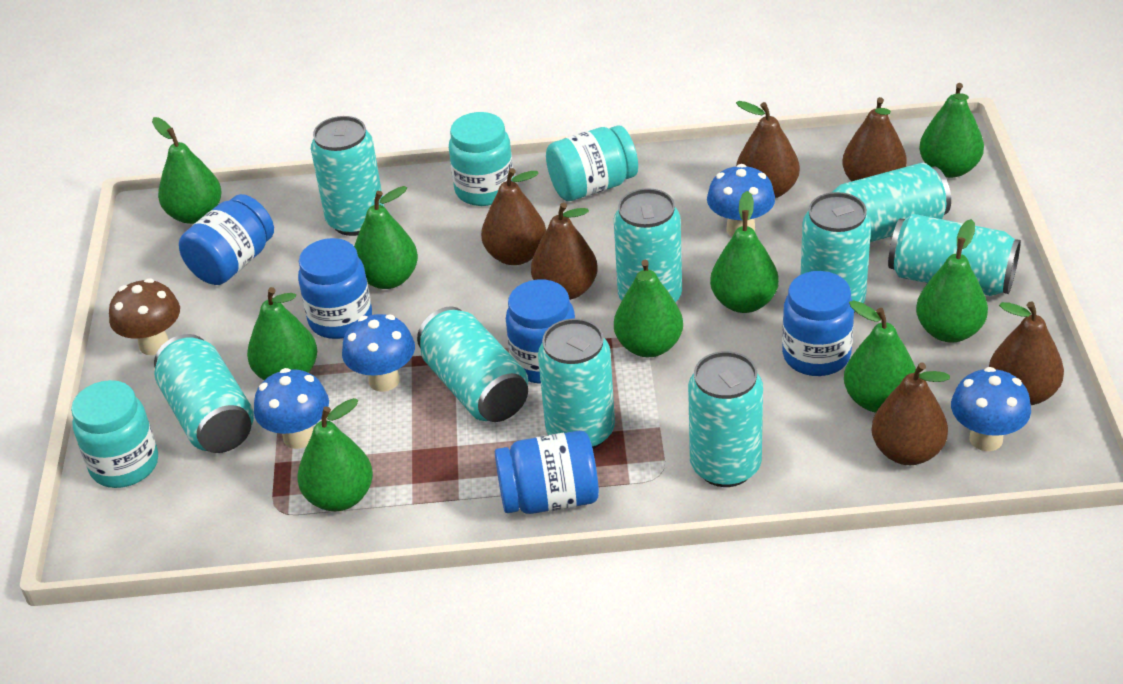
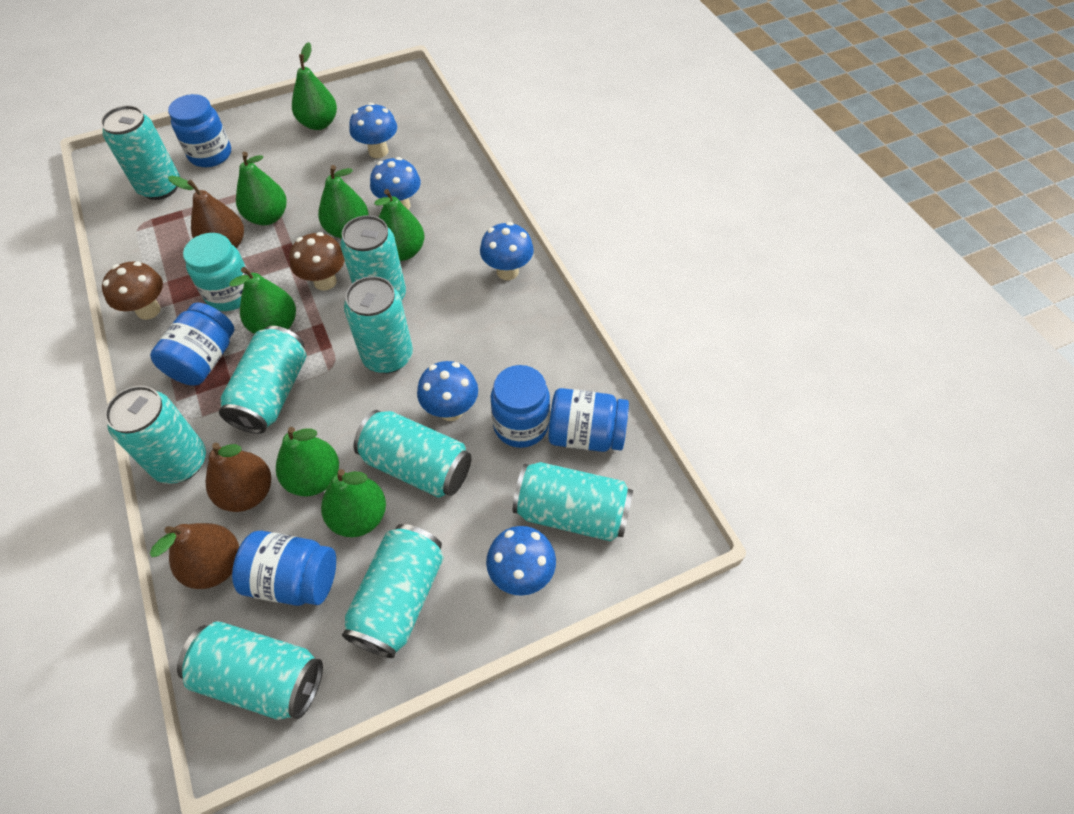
blue mushroom: 4 -> 5
brown mushroom: 1 -> 2
brown pear: 6 -> 3
green pear: 9 -> 7
turquoise jar: 3 -> 1

